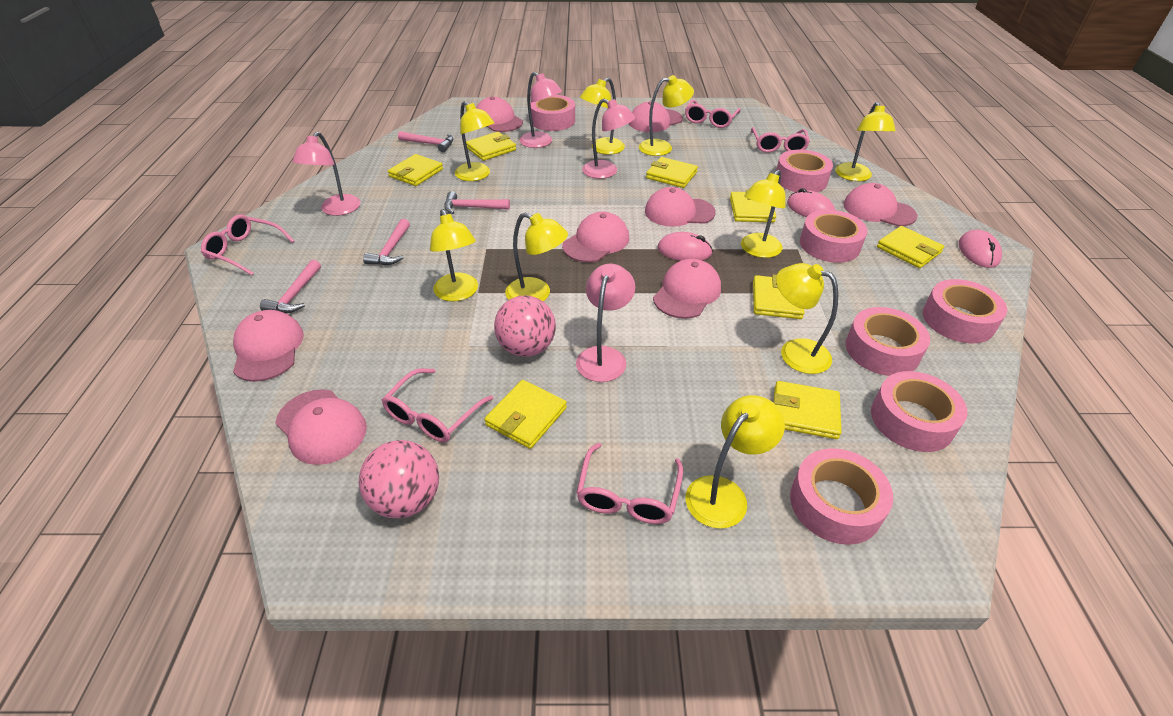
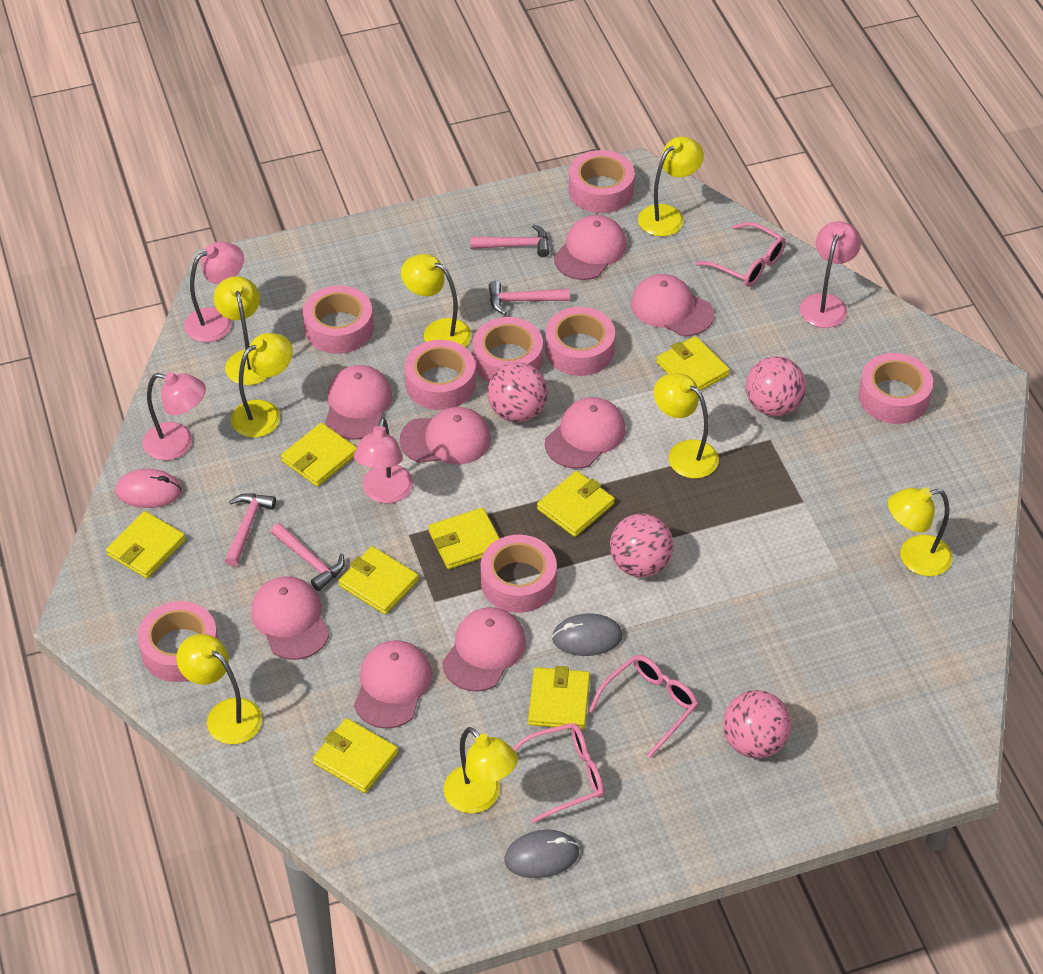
grey mouse: 0 -> 2
pink ball: 2 -> 4
pink glasses: 5 -> 3
pink mouse: 3 -> 1
pink tape: 7 -> 8
yellow lamp: 9 -> 8

